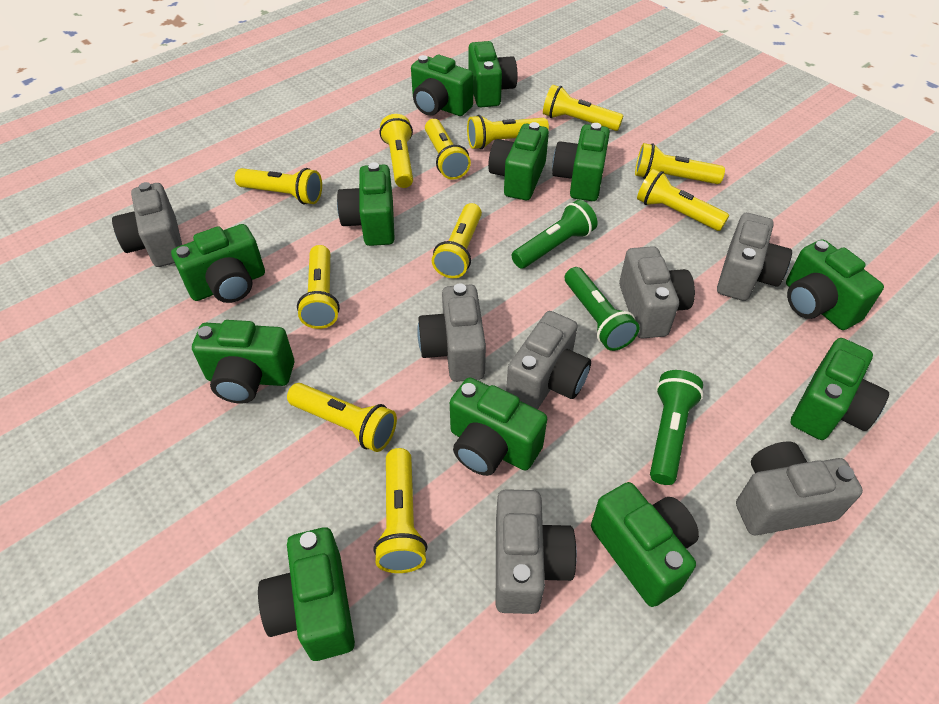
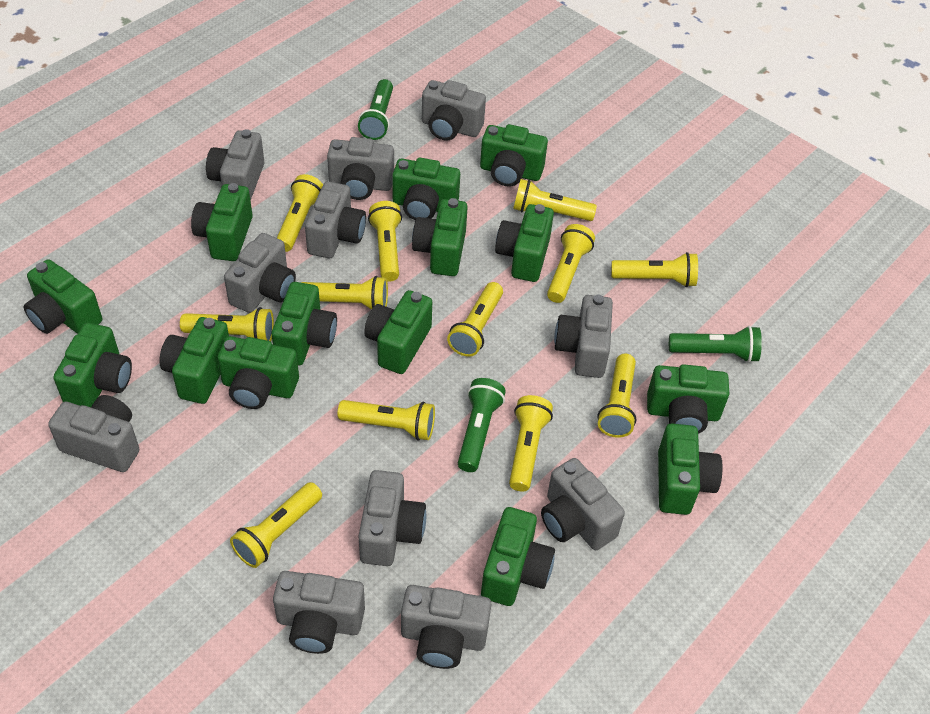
green camera: 12 -> 14
grey camera: 7 -> 11
yellow flashlight: 11 -> 12

